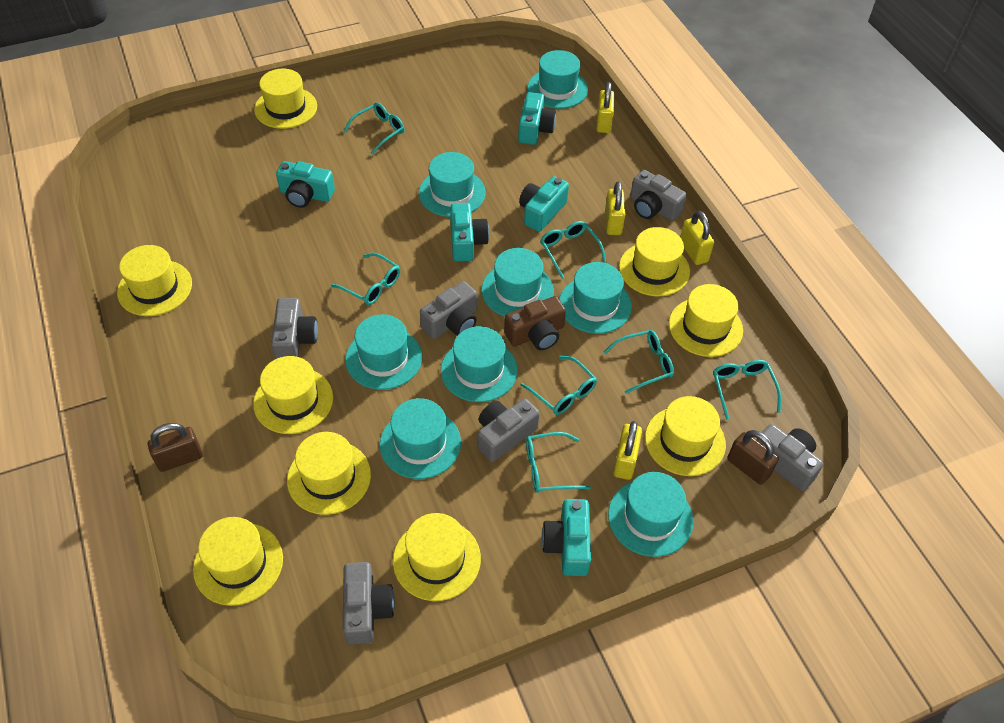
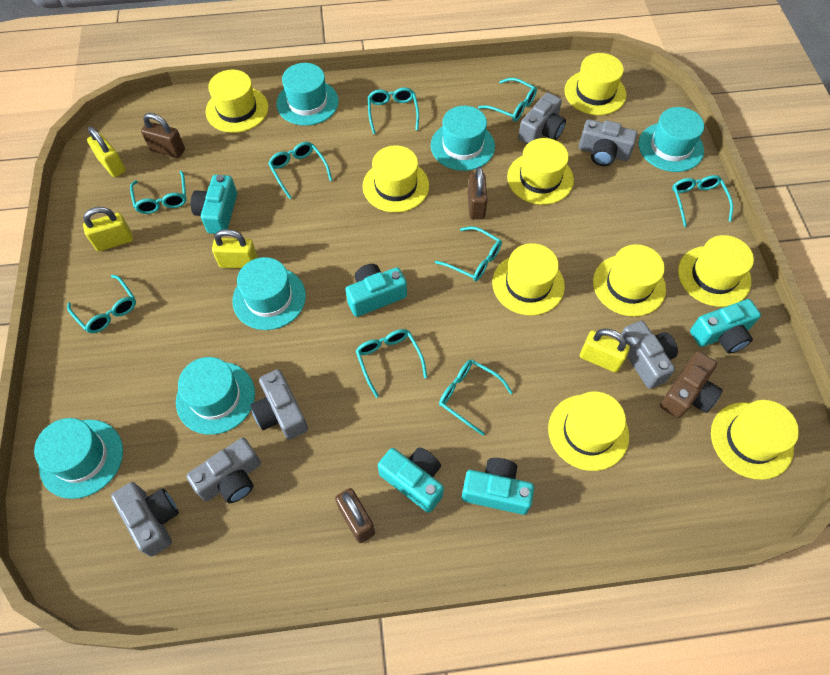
brown padlock: 2 -> 3
turquoise glasses: 7 -> 9
turquoise hat: 8 -> 6

